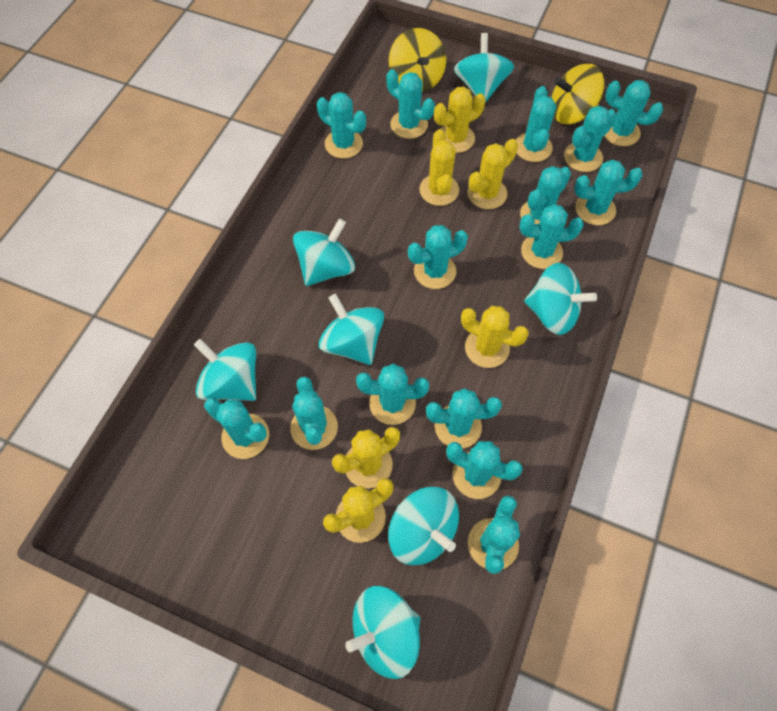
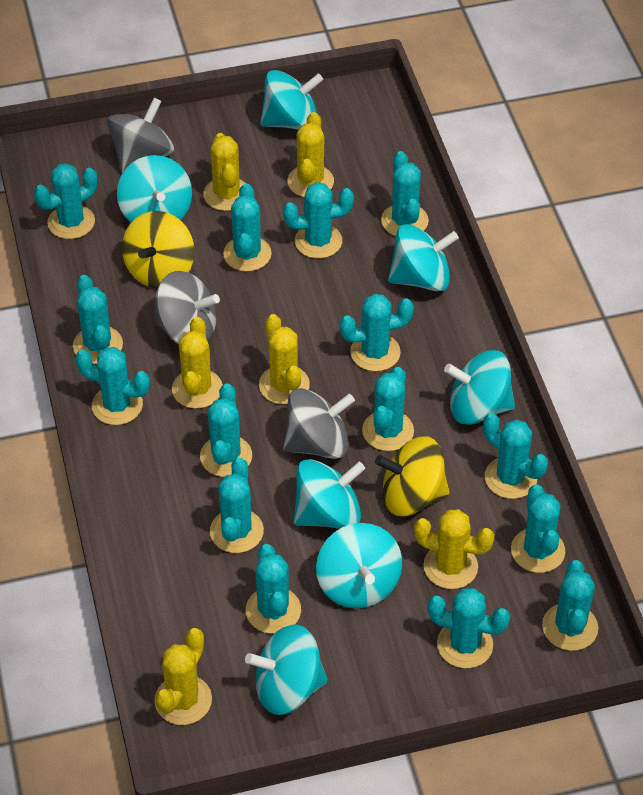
grey spinning top: 0 -> 3

